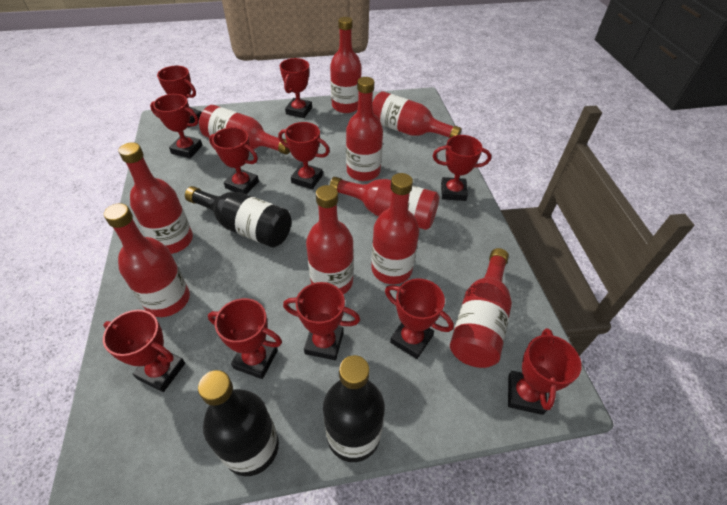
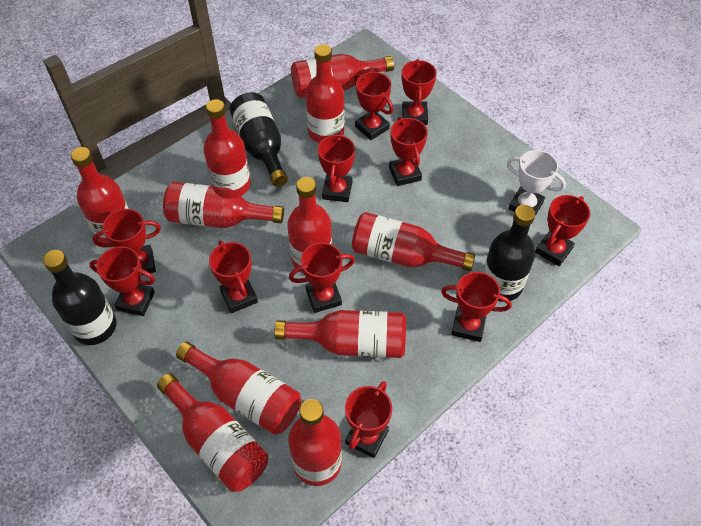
red bottle: 10 -> 11
white trophy: 0 -> 1

